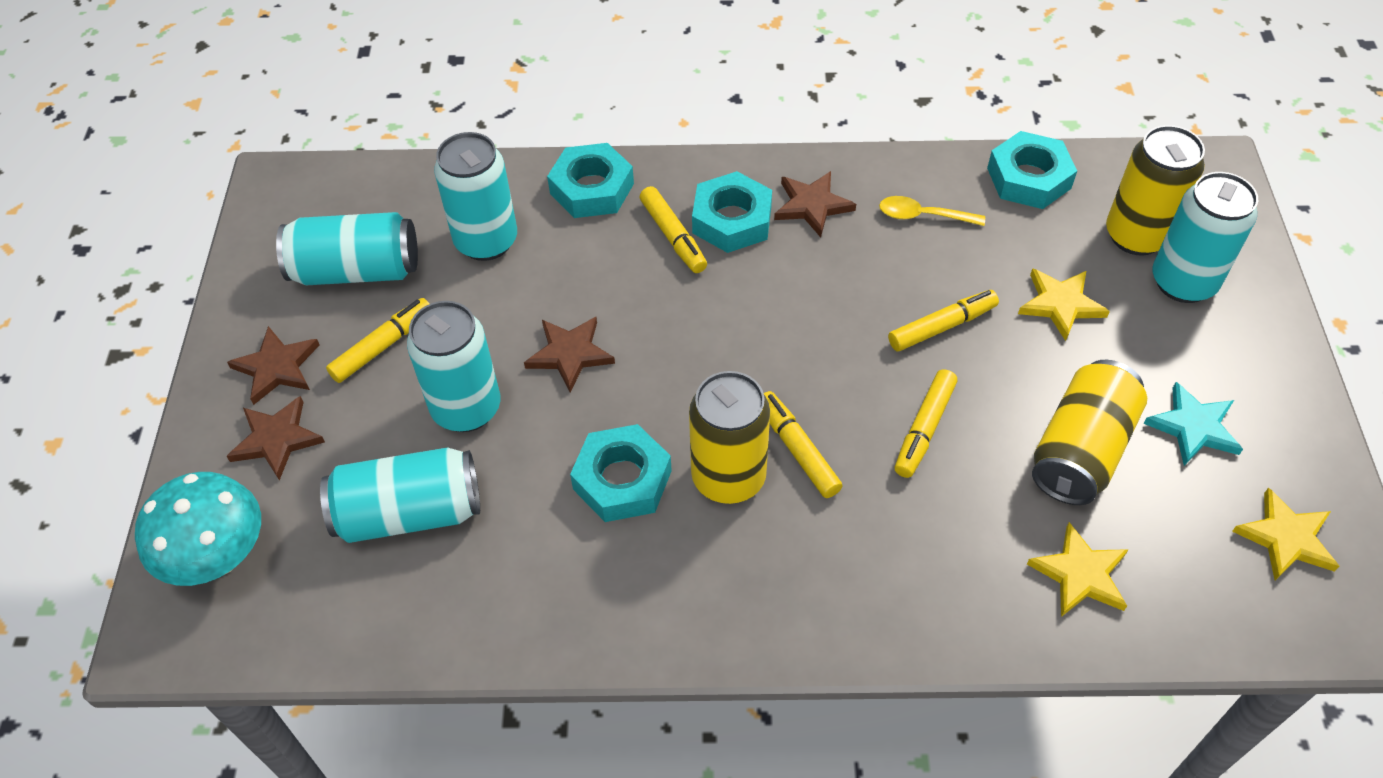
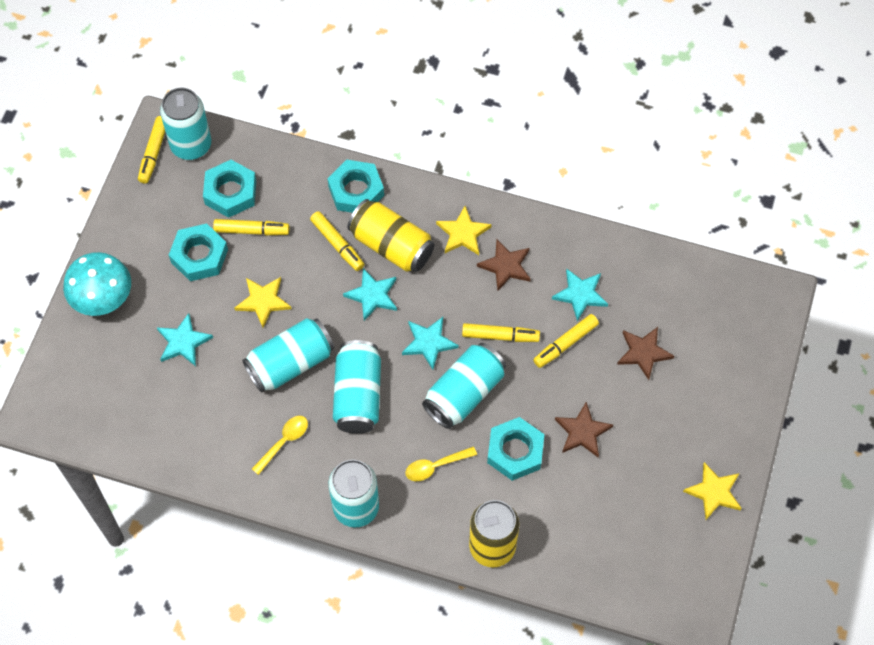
brown star: 4 -> 3
turquoise star: 1 -> 4
yellow can: 3 -> 2
yellow spoon: 1 -> 2

